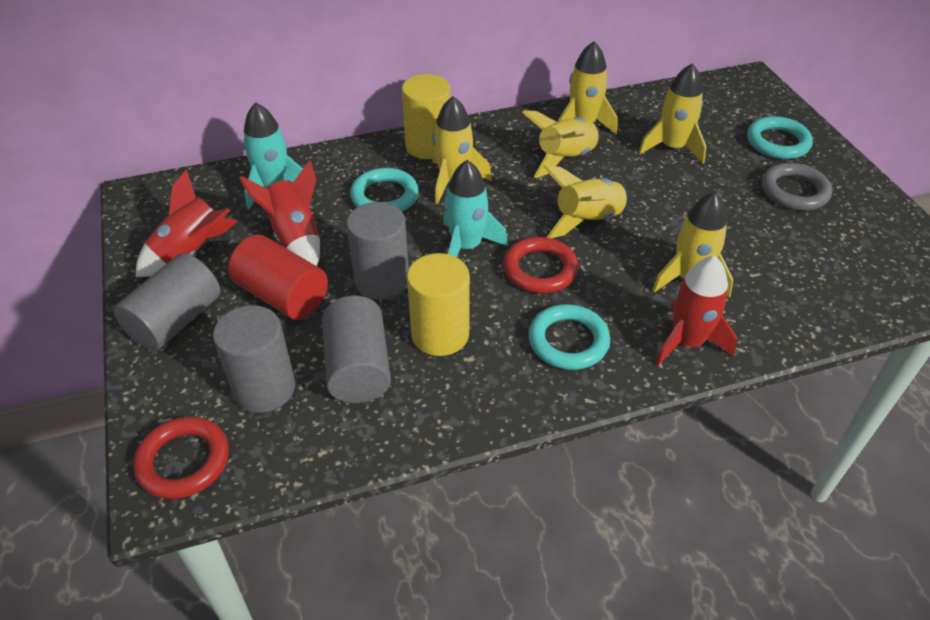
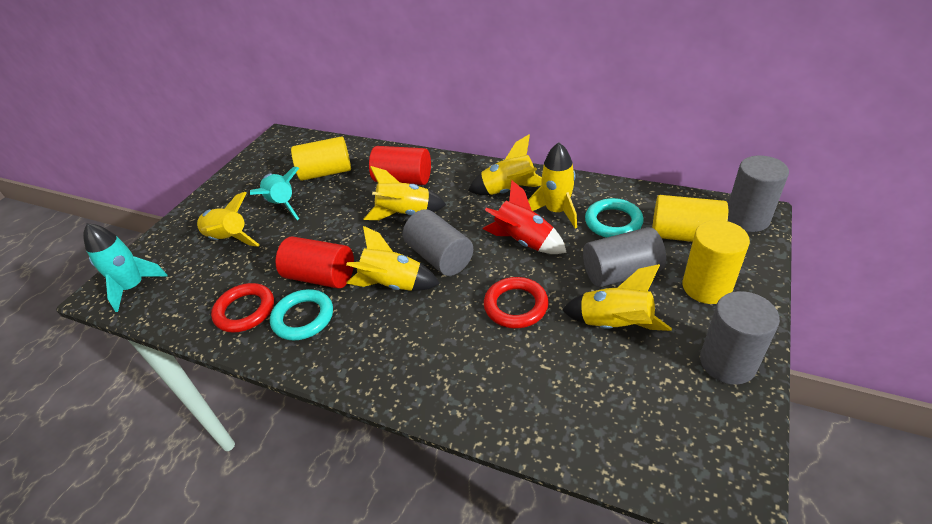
grey ring: 1 -> 0
red cylinder: 1 -> 2
red rocket: 3 -> 1
turquoise ring: 3 -> 2
yellow cylinder: 2 -> 3

